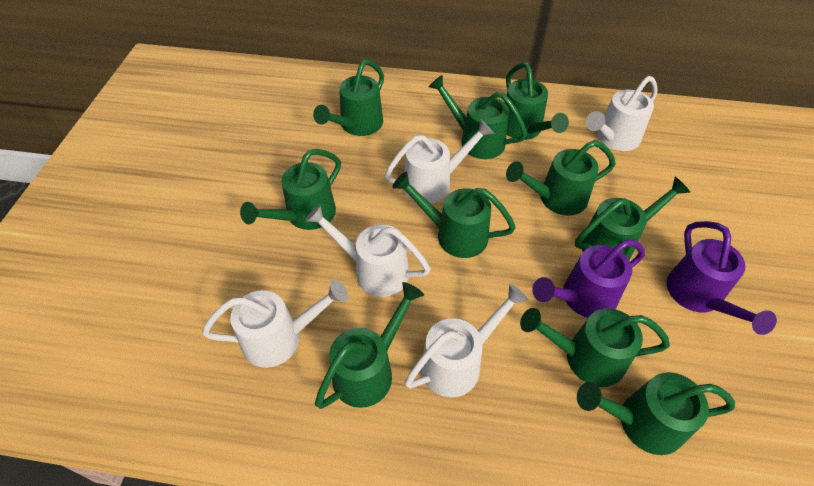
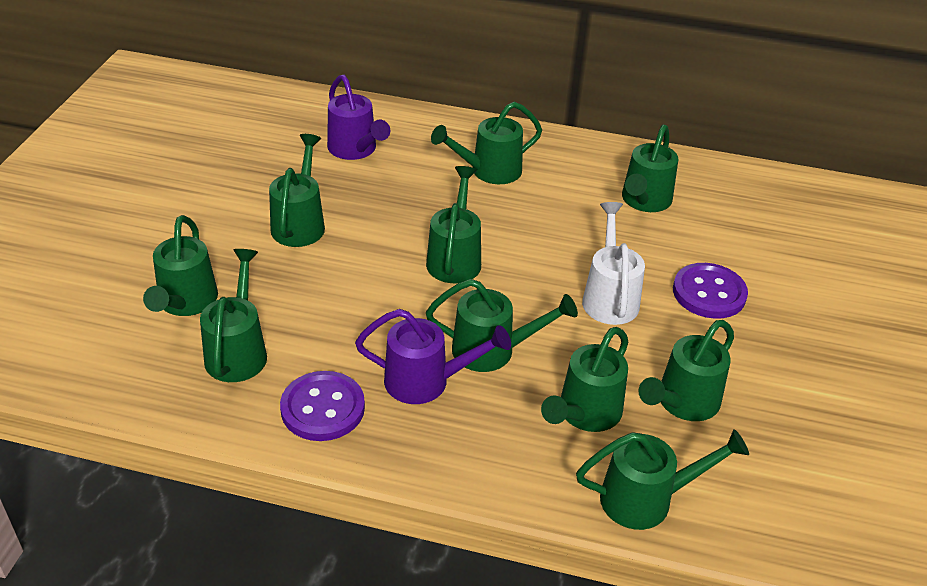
purple button: 0 -> 2
white watering can: 5 -> 1

